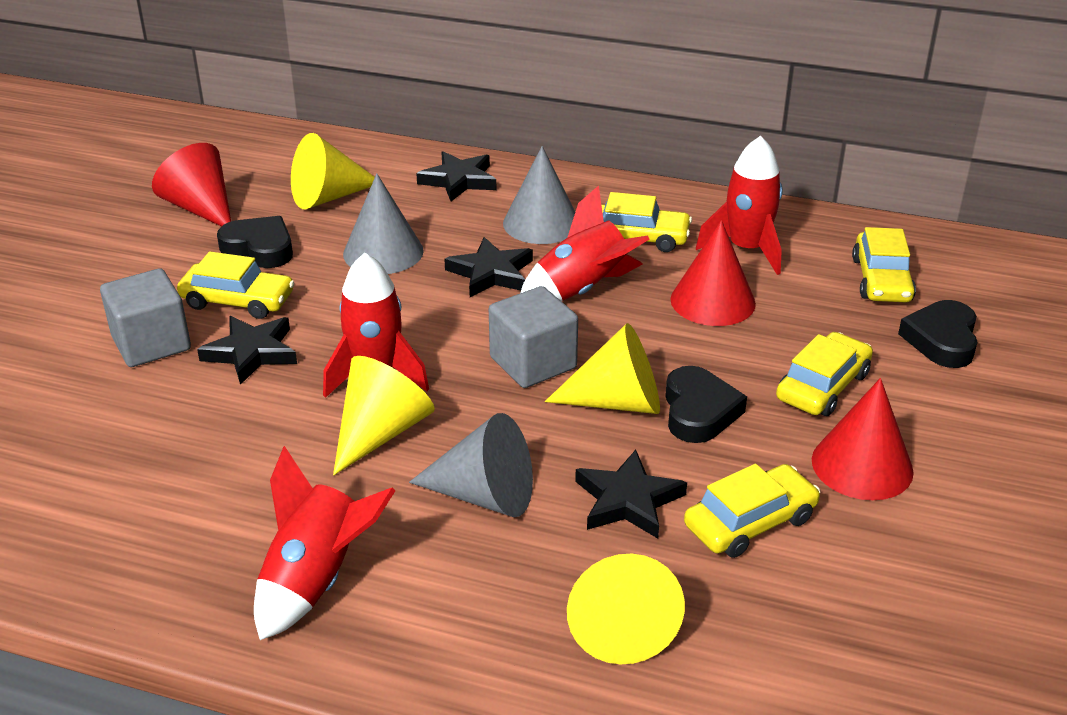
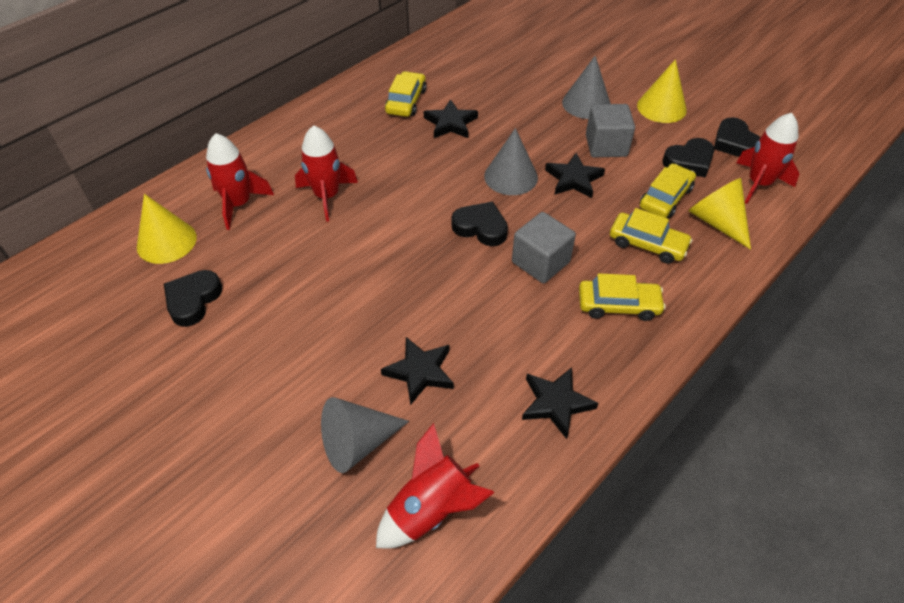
black heart: 3 -> 4
red cone: 3 -> 0
yellow car: 5 -> 4
yellow cone: 4 -> 3

